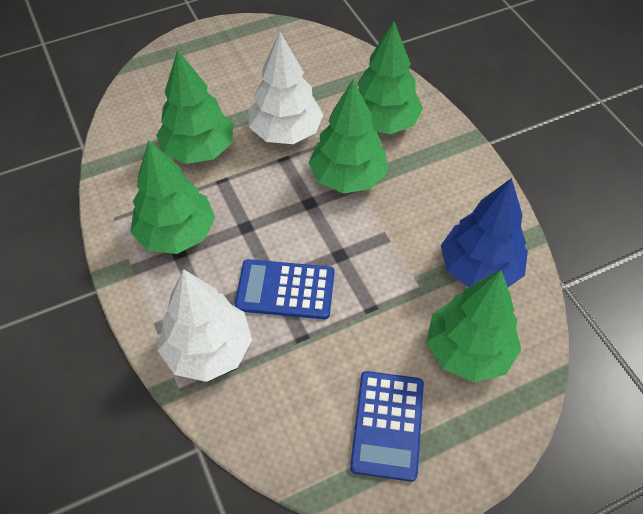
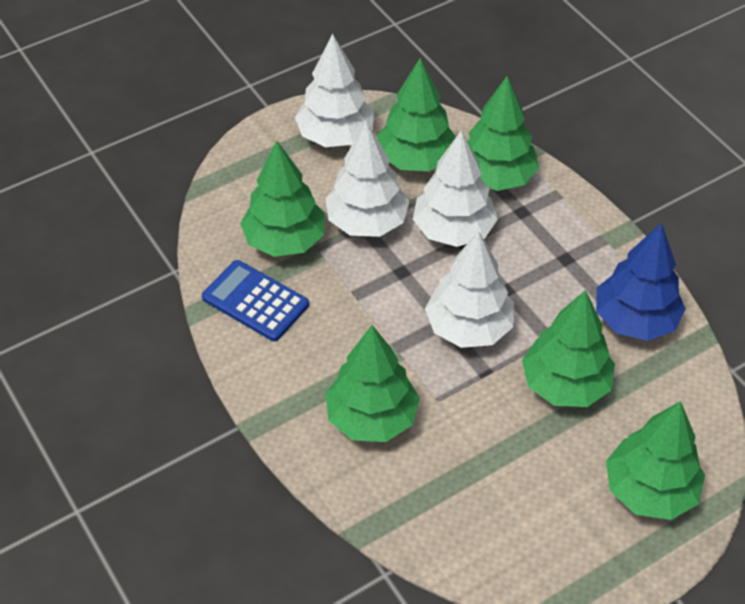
blue calculator: 2 -> 1
green tree: 5 -> 6
white tree: 2 -> 4

